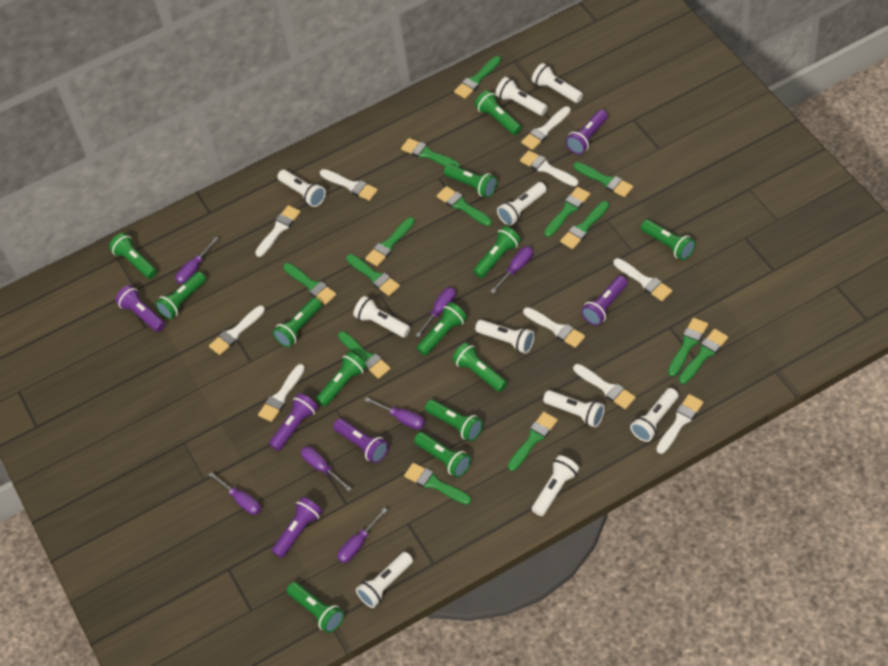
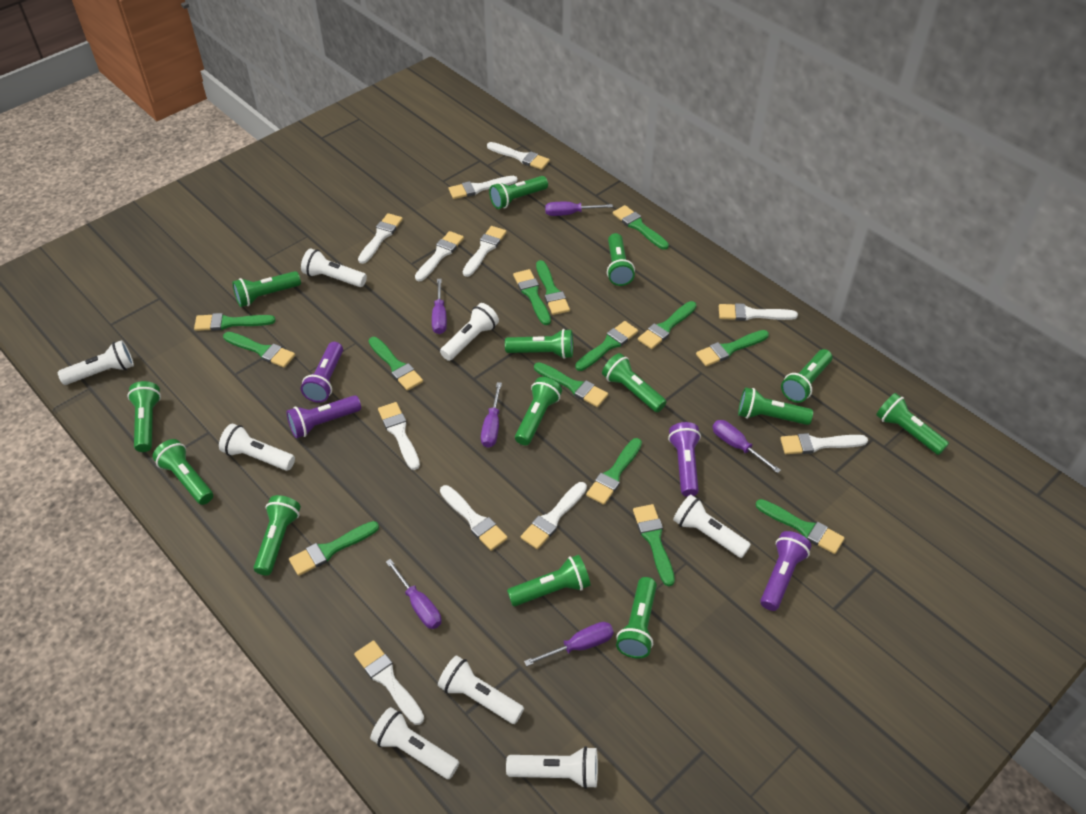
green flashlight: 13 -> 14
purple flashlight: 6 -> 4
purple screwdriver: 7 -> 6
white brush: 10 -> 11
white flashlight: 10 -> 8

